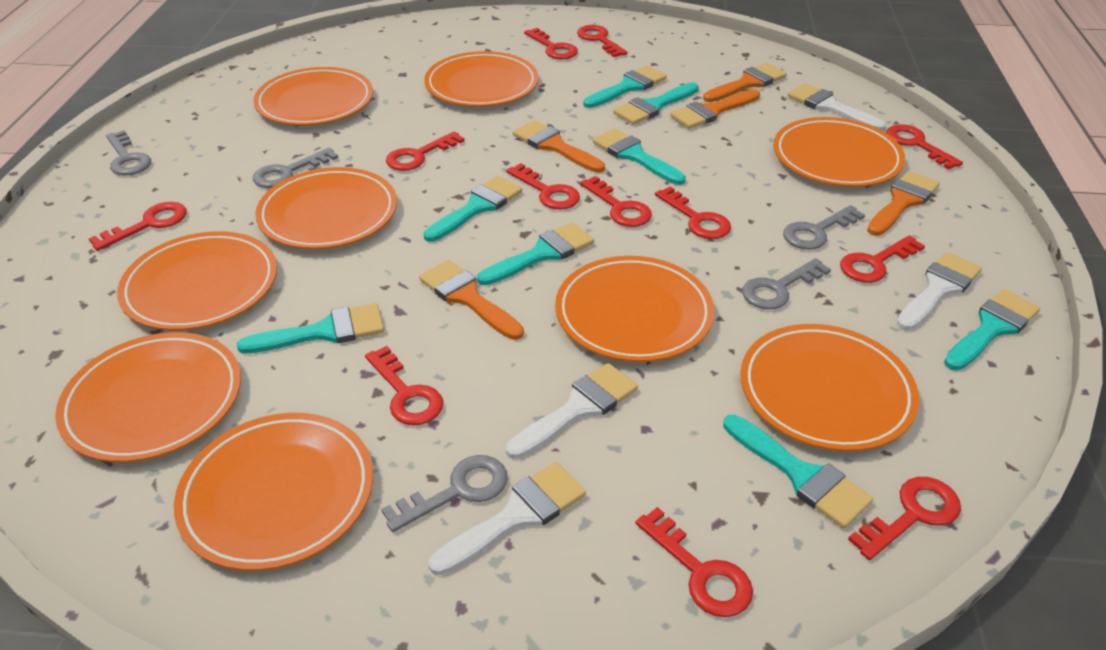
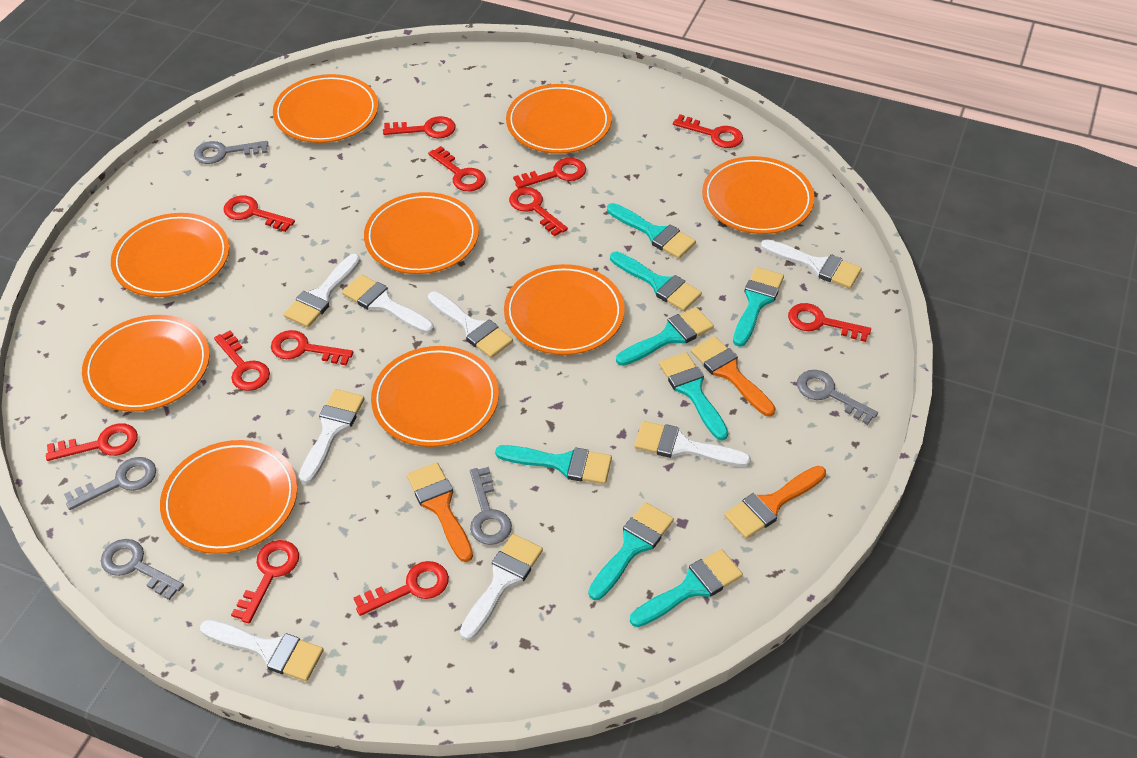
orange brush: 5 -> 3
white brush: 4 -> 8

